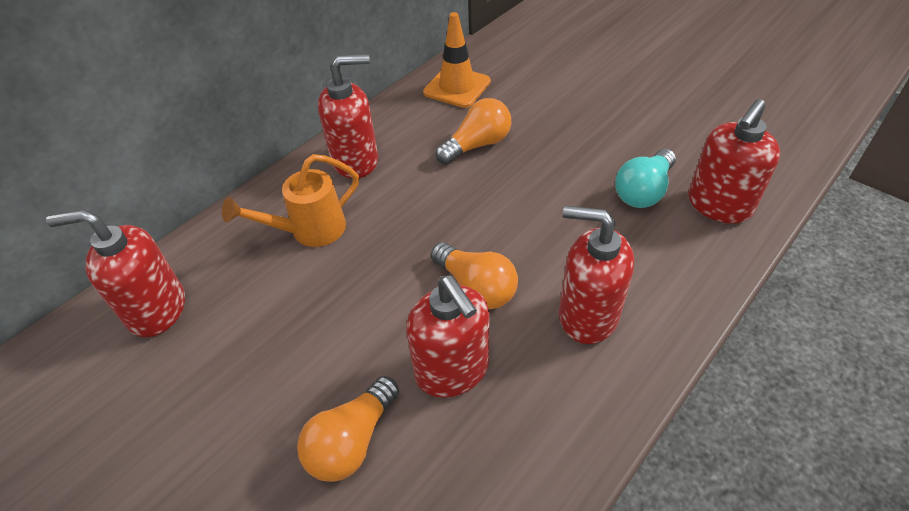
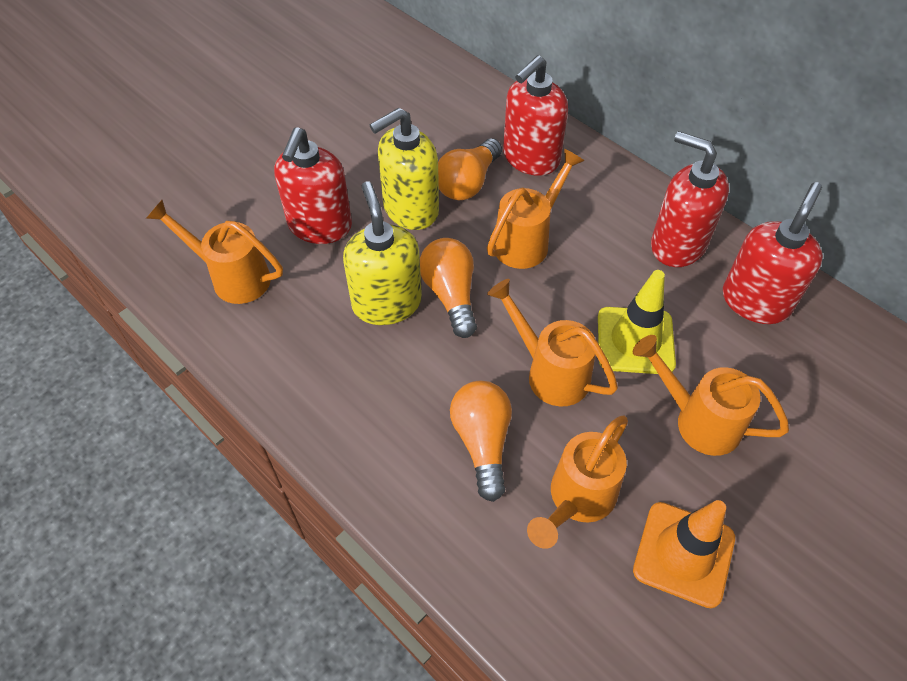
orange watering can: 1 -> 5
red soap dispenser: 5 -> 4
turquoise light bulb: 1 -> 0
yellow soap dispenser: 0 -> 2
yellow traffic cone: 0 -> 1

